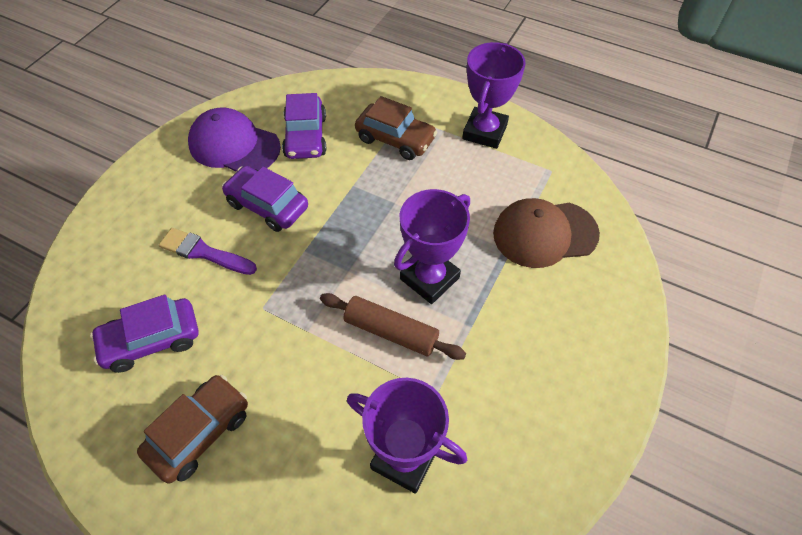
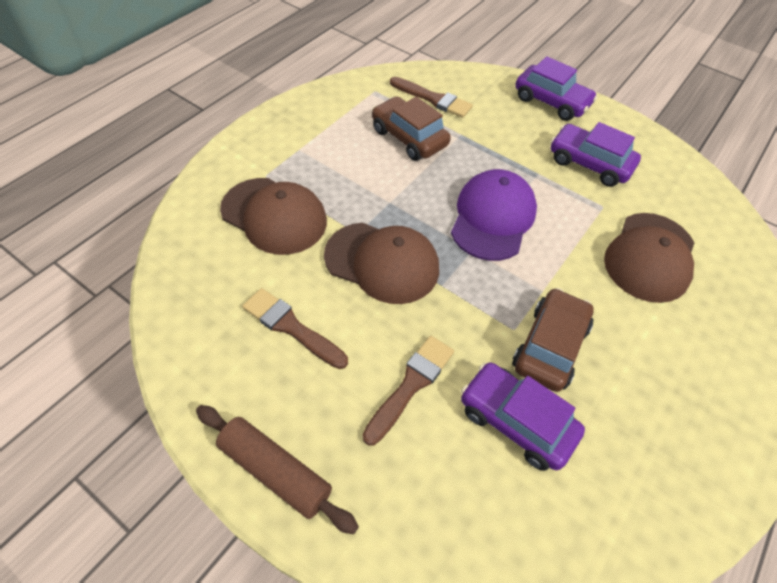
brown brush: 0 -> 3
brown cap: 1 -> 3
purple brush: 1 -> 0
purple trophy: 3 -> 0

